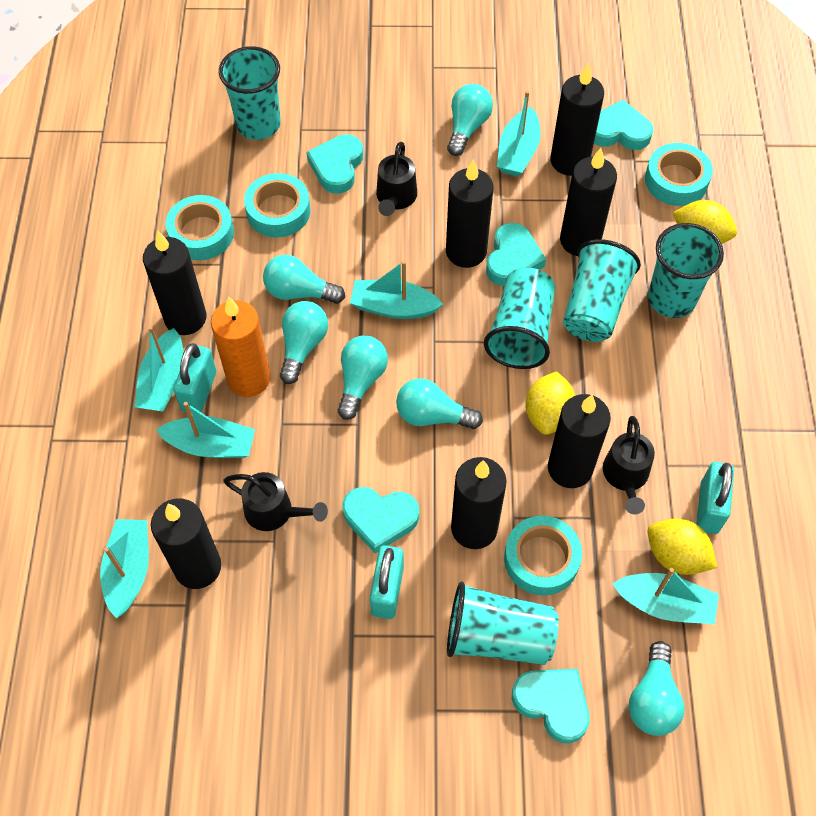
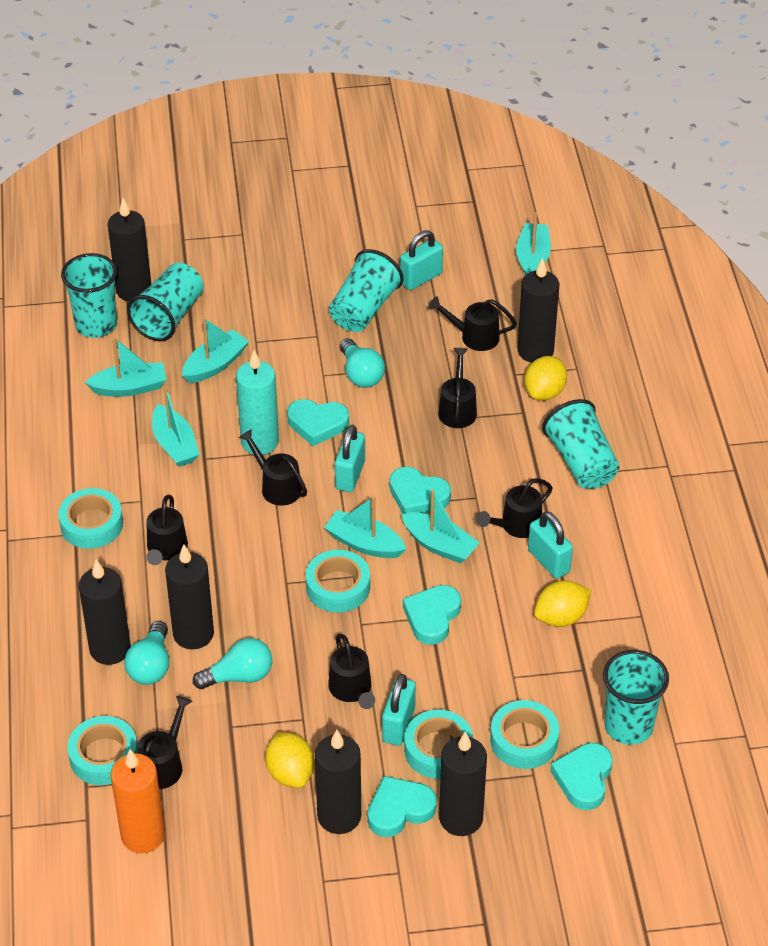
black candle: 7 -> 6
black watering can: 3 -> 7
turquoise candle: 0 -> 1
turquoise light bulb: 6 -> 3
turquoise padlock: 3 -> 4
turquoise tape: 4 -> 5

